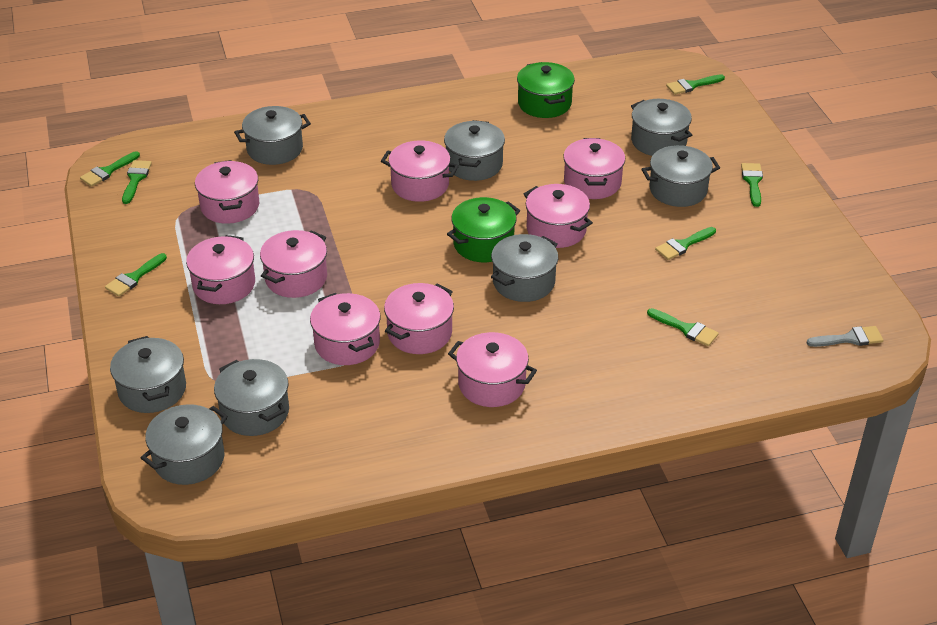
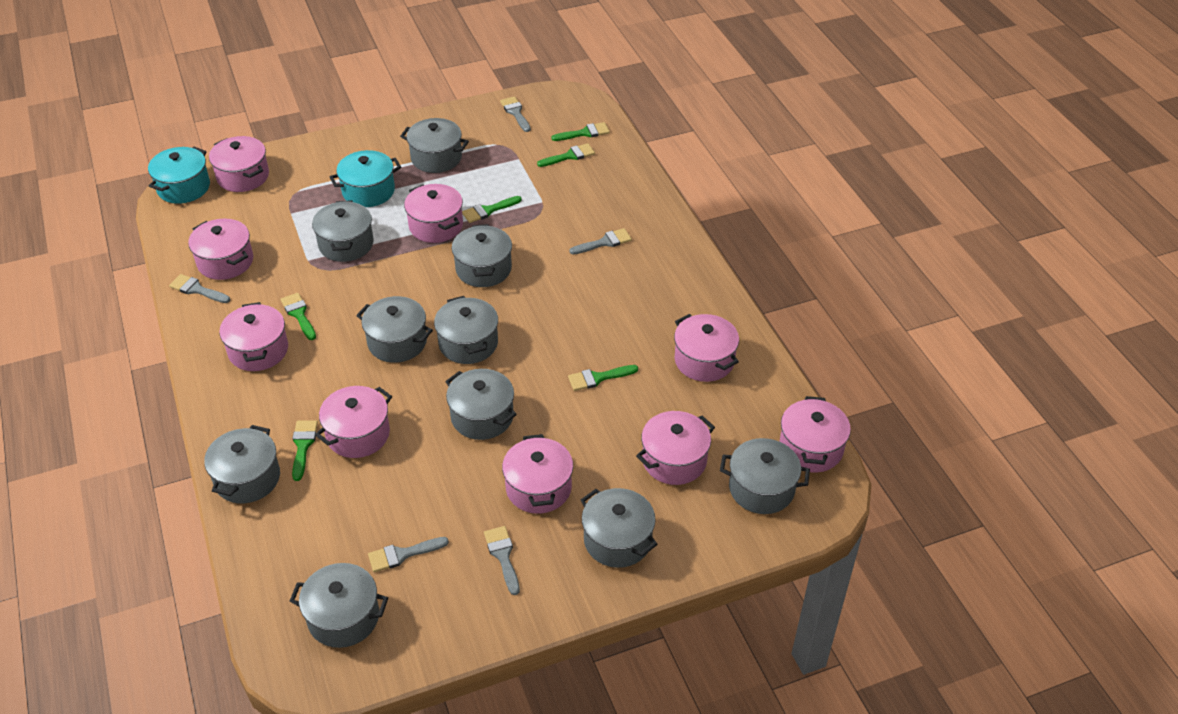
green brush: 7 -> 6
green pot: 2 -> 0
grey brush: 1 -> 5
grey pot: 8 -> 10
turquoise pot: 0 -> 2

